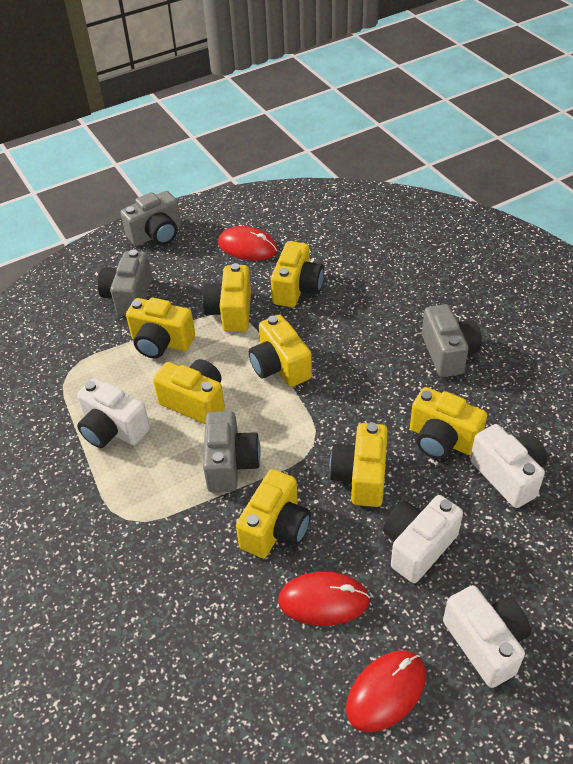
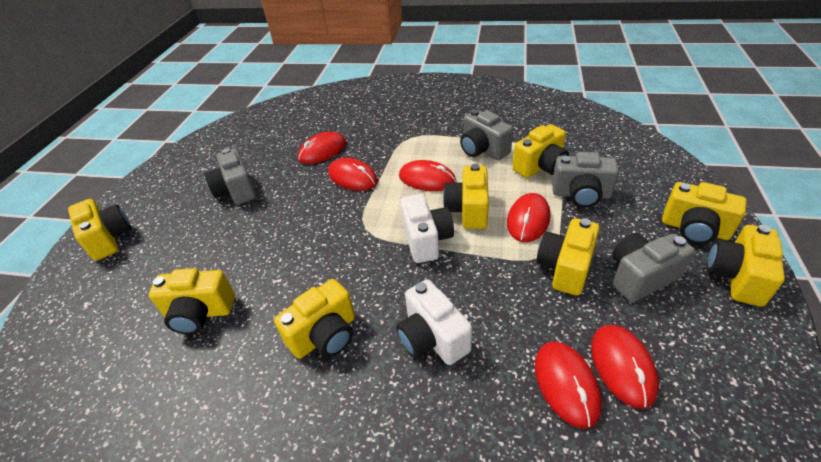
red mouse: 3 -> 6
white camera: 4 -> 2

